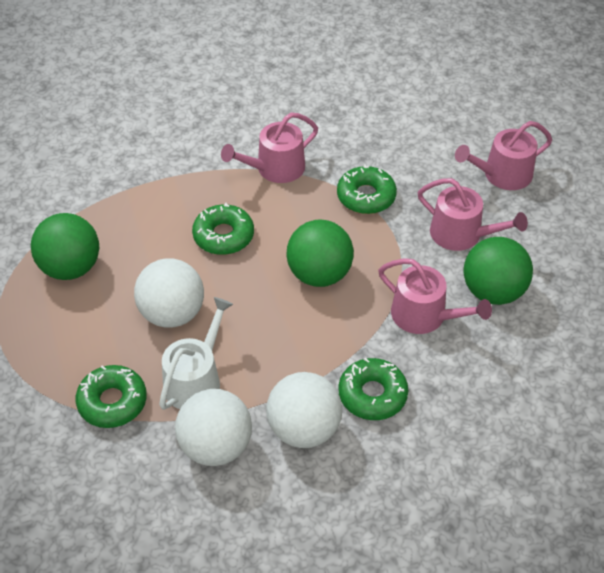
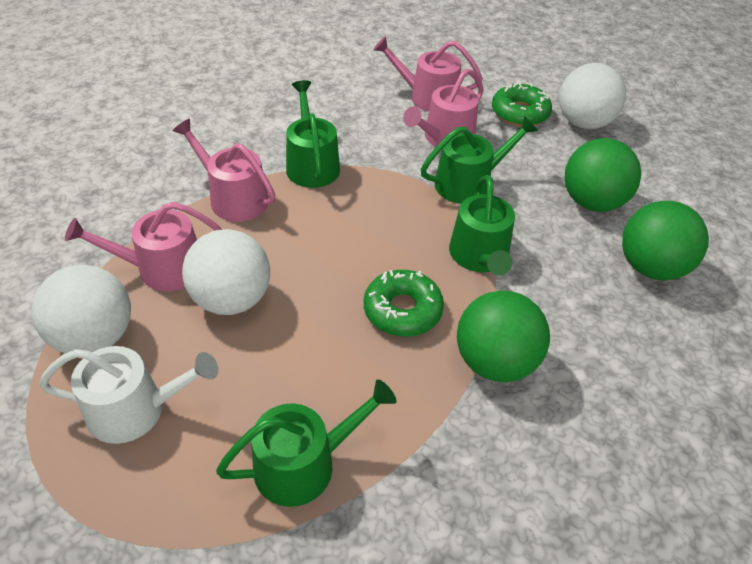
green donut: 4 -> 2
green watering can: 0 -> 4

